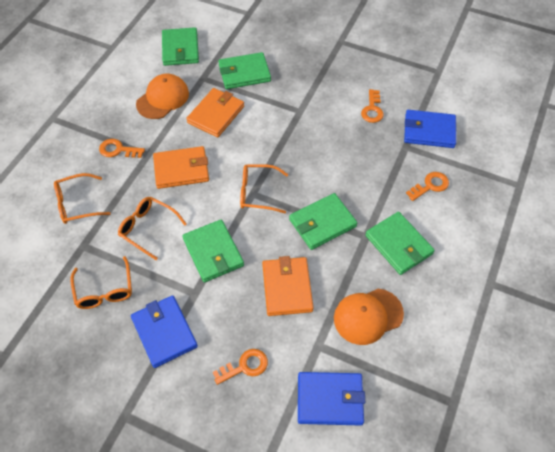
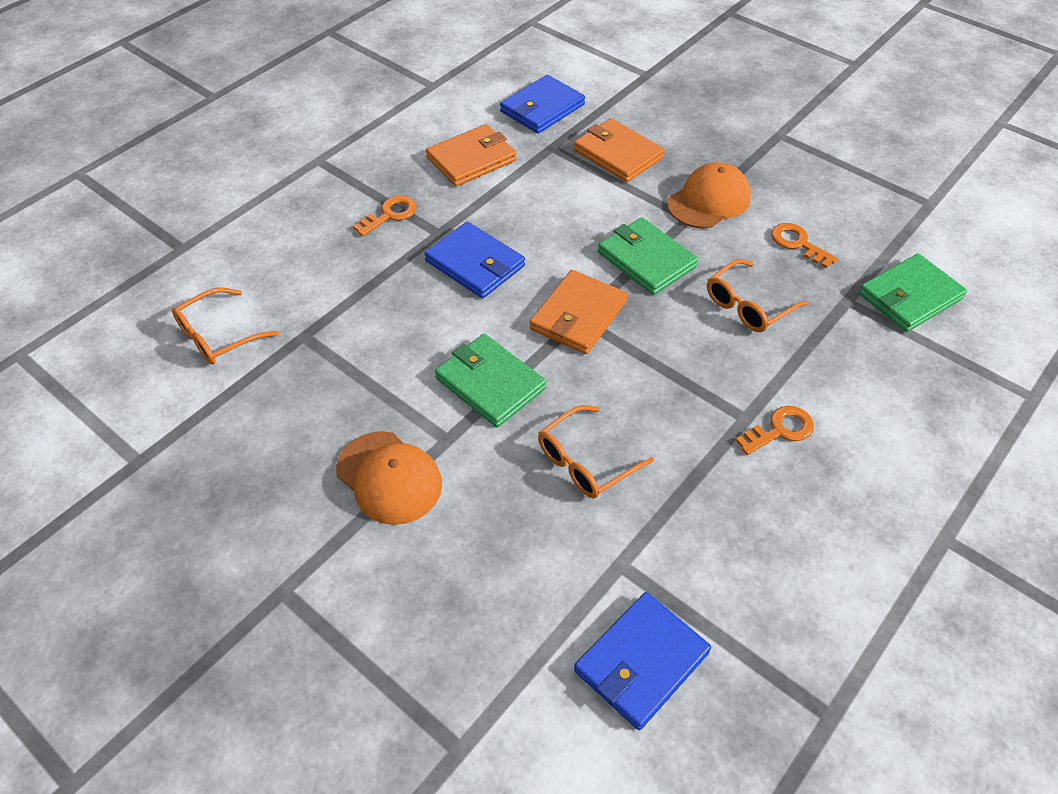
green wallet: 5 -> 3
orange glasses: 4 -> 3
orange key: 4 -> 3

